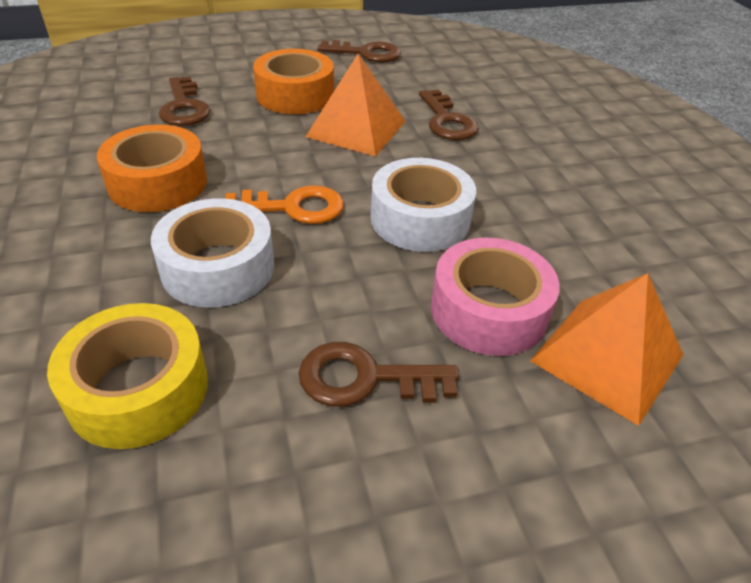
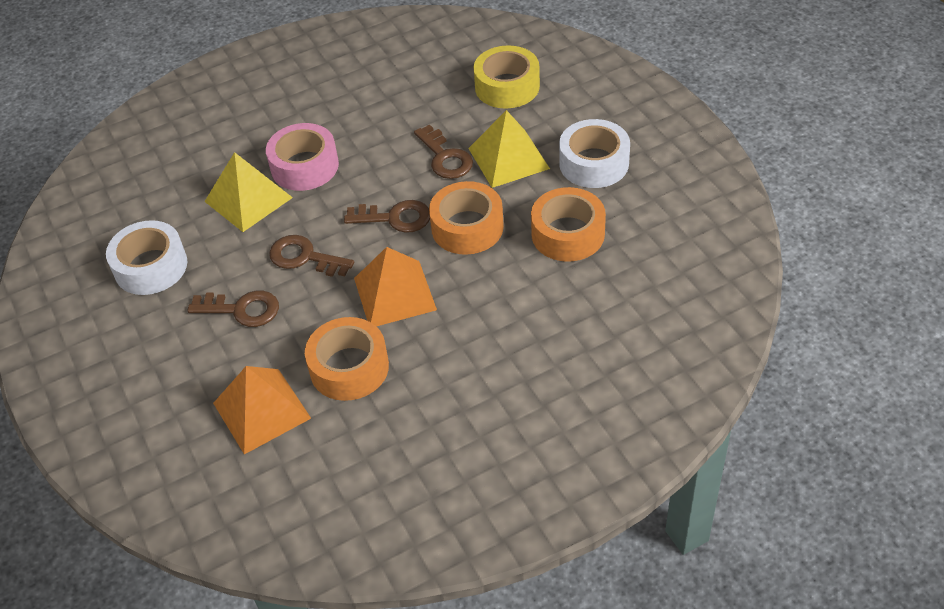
orange key: 1 -> 0
orange tape: 2 -> 3
yellow pyramid: 0 -> 2

